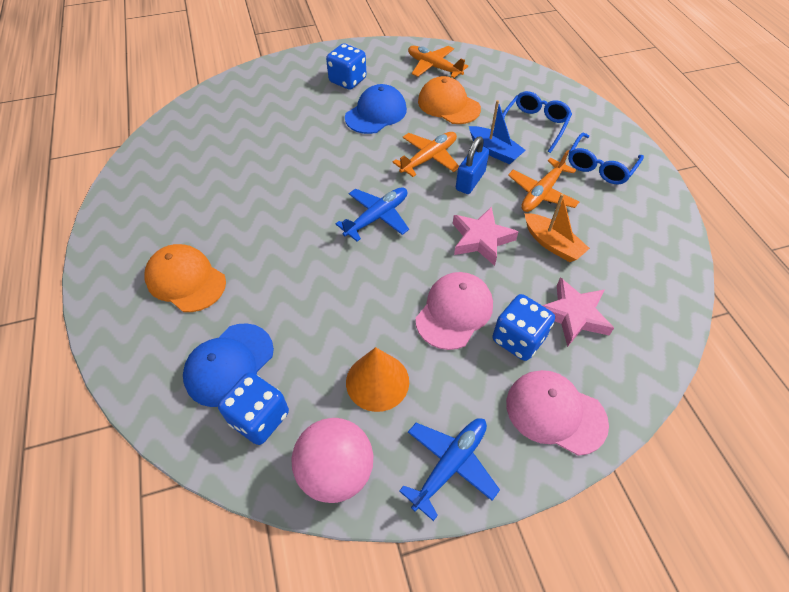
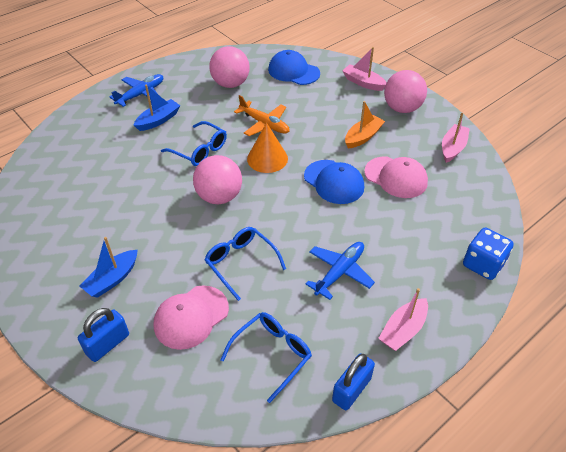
blue boat: 1 -> 2
blue dice: 3 -> 1
blue glasses: 2 -> 3
blue padlock: 1 -> 2
orange cap: 2 -> 0
orange plane: 3 -> 1
pink ball: 1 -> 3
pink boat: 0 -> 3
pink star: 2 -> 0

